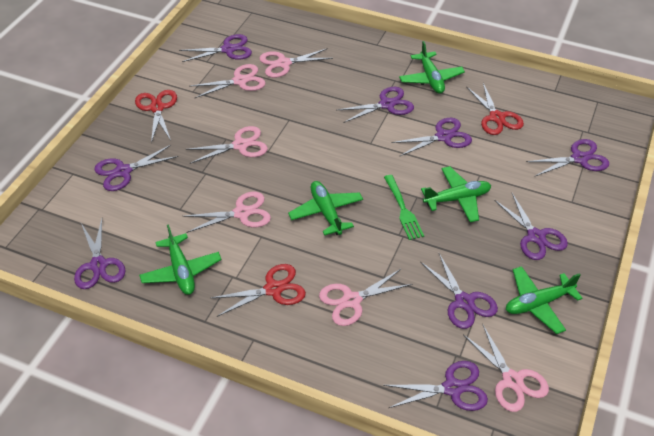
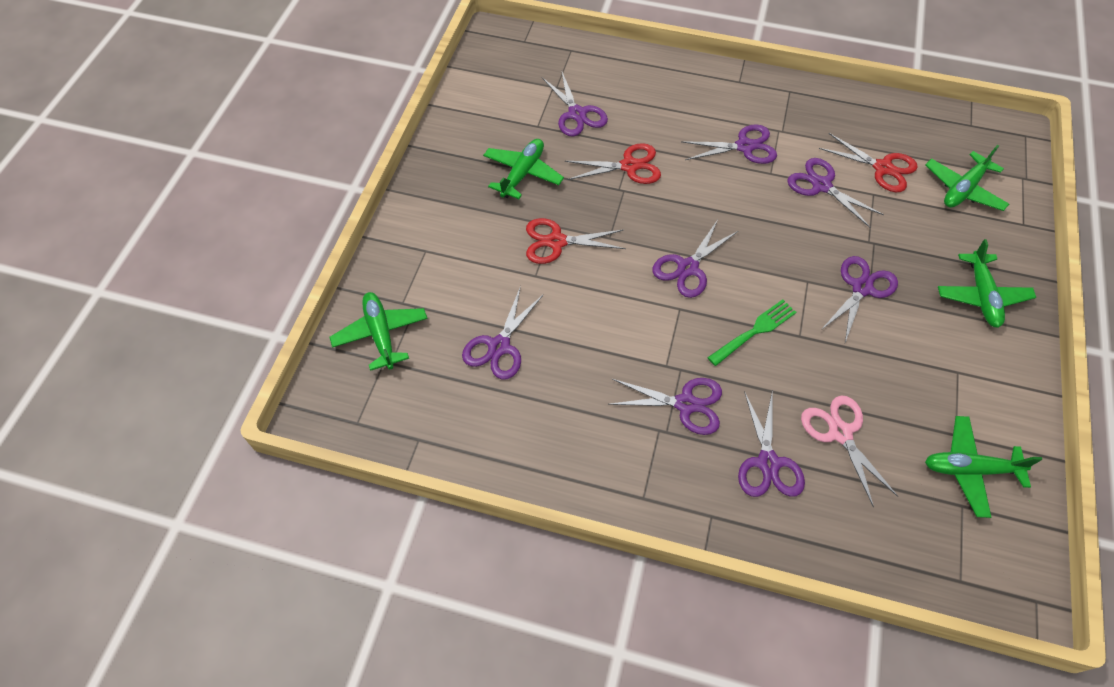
pink scissors: 6 -> 1
purple scissors: 9 -> 8

